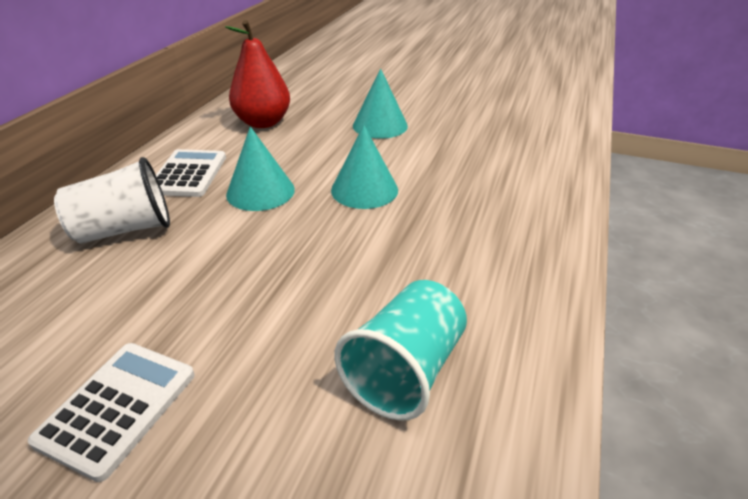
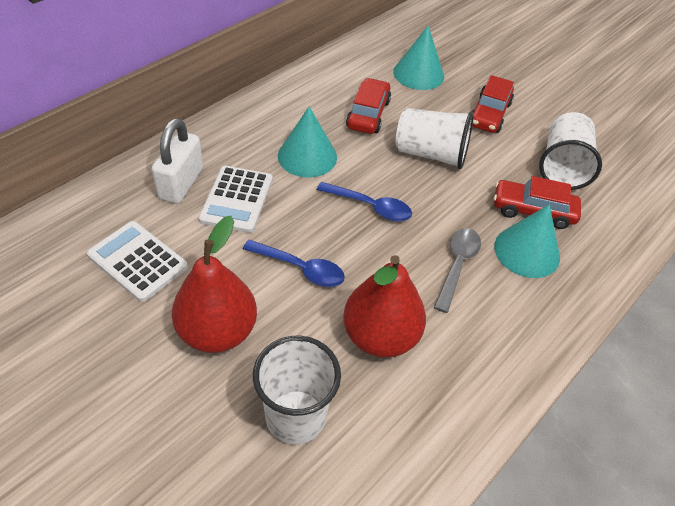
blue spoon: 0 -> 2
grey spoon: 0 -> 1
red car: 0 -> 3
red pear: 1 -> 2
turquoise cup: 1 -> 0
white cup: 1 -> 3
white padlock: 0 -> 1

